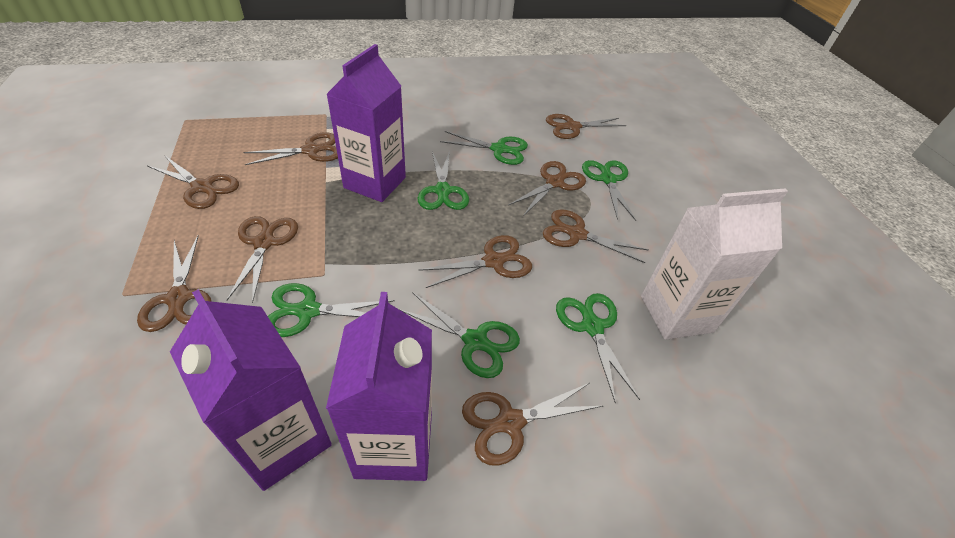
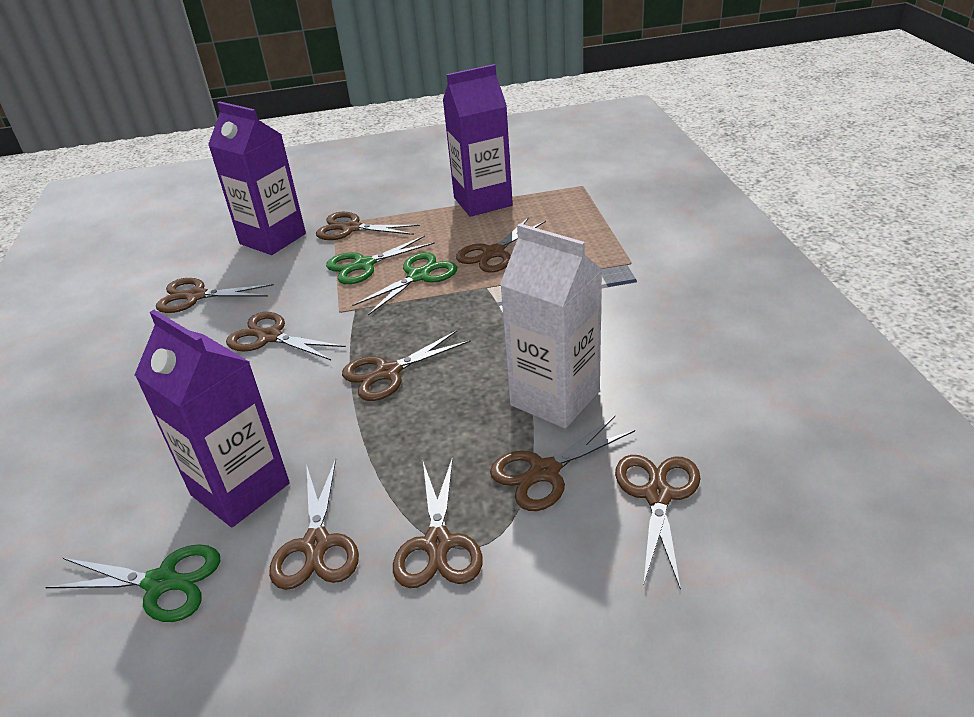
green scissors: 6 -> 3

